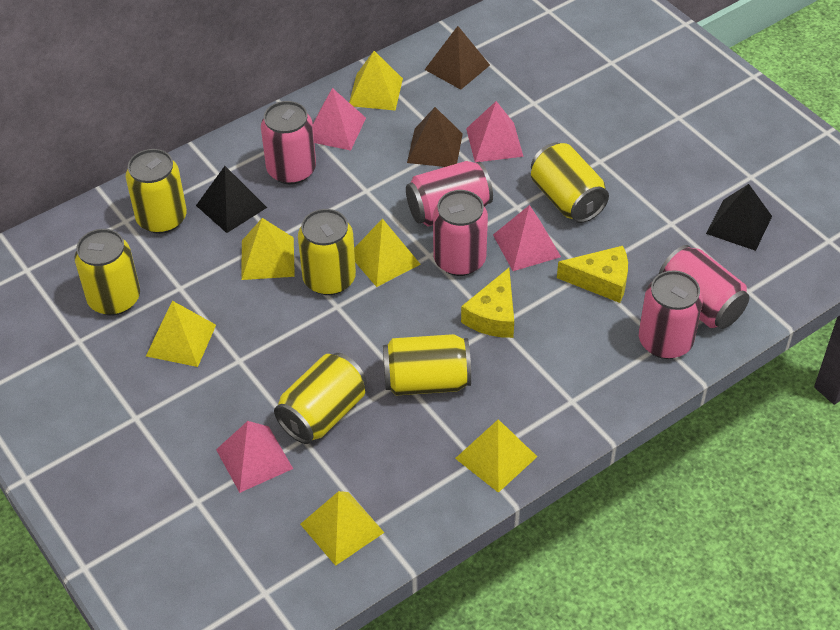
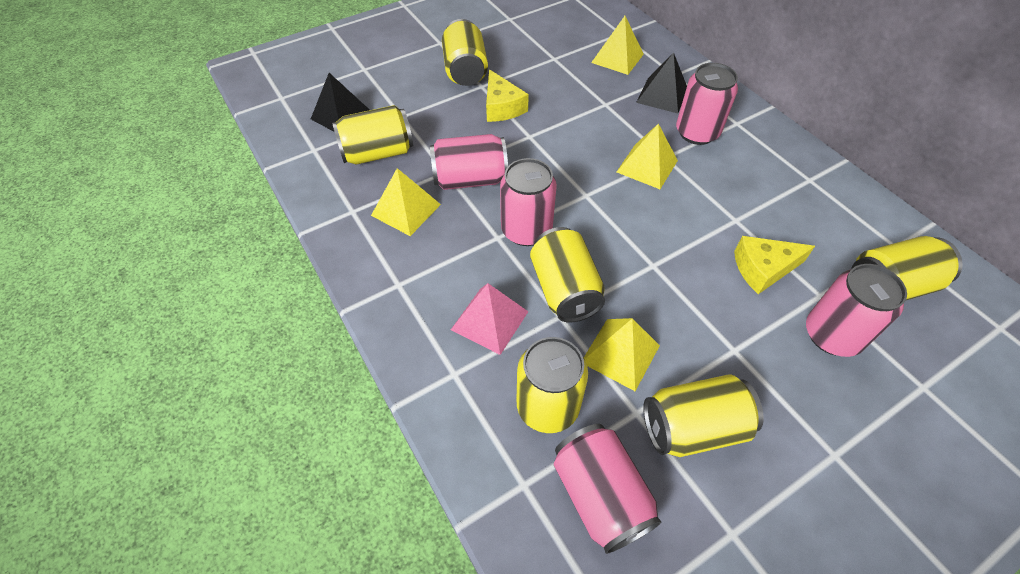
brown pyramid: 2 -> 0
pink pyramid: 4 -> 1
yellow pyramid: 6 -> 4

